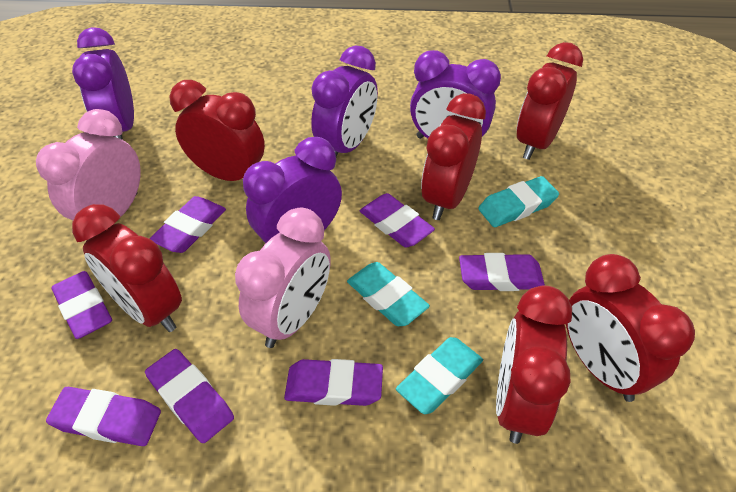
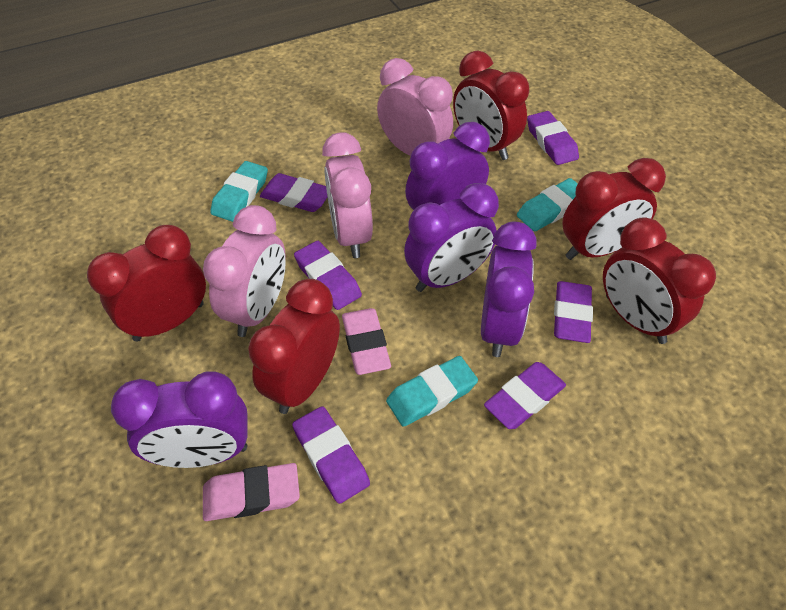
pink clock: 2 -> 3
pink eraser: 0 -> 2
purple eraser: 7 -> 6
red clock: 6 -> 5

